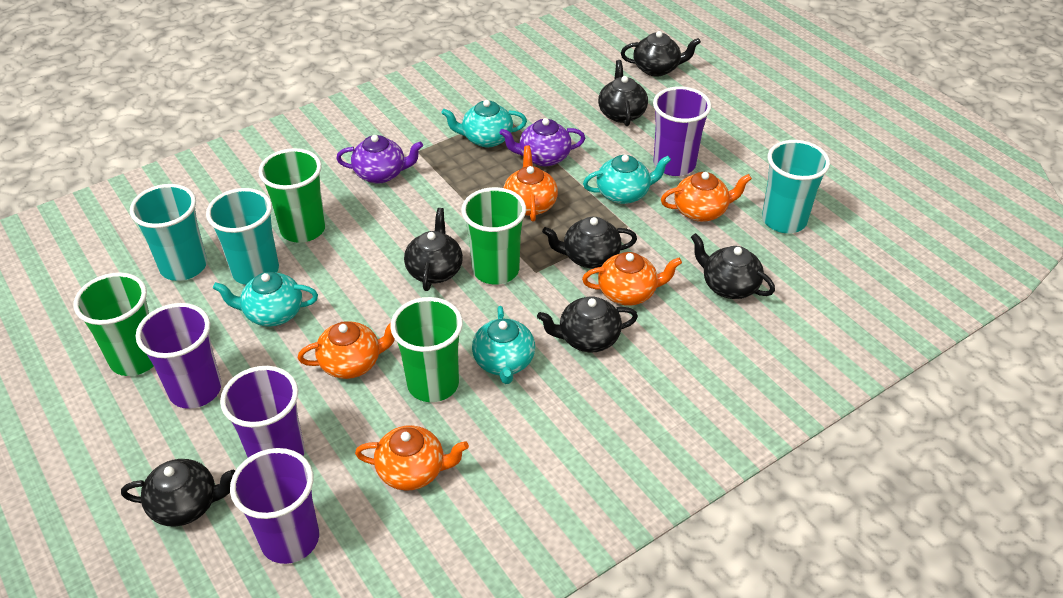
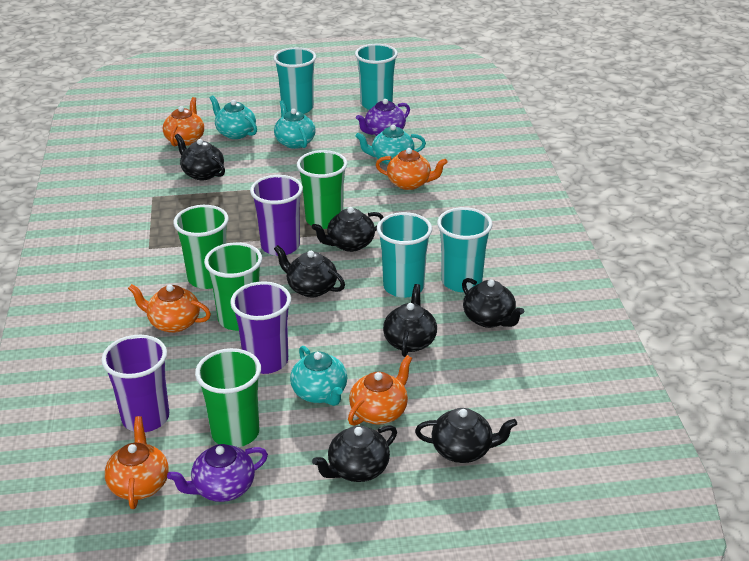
purple cup: 4 -> 3
turquoise cup: 3 -> 4

